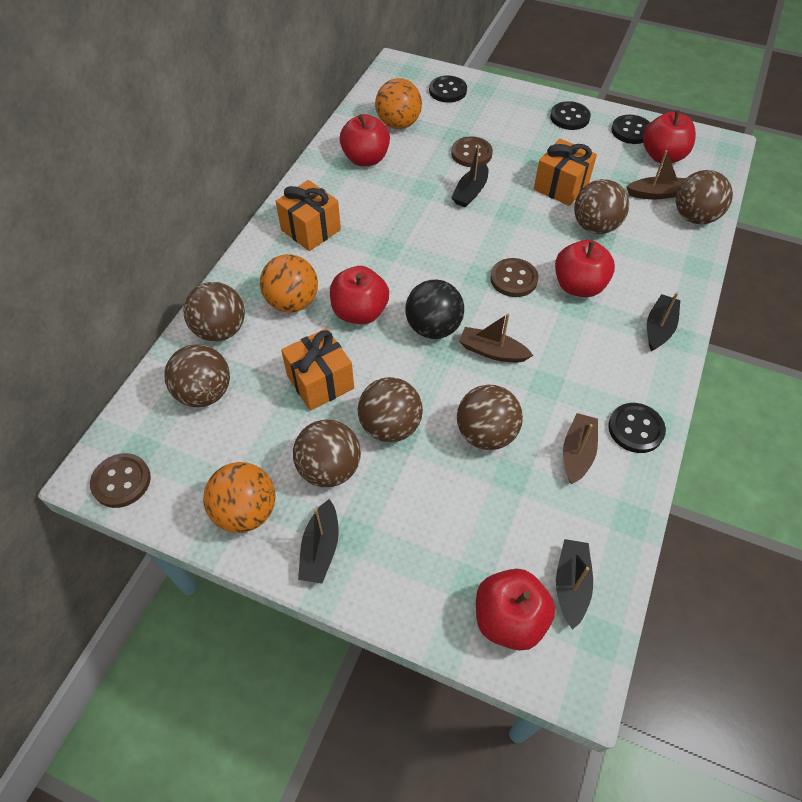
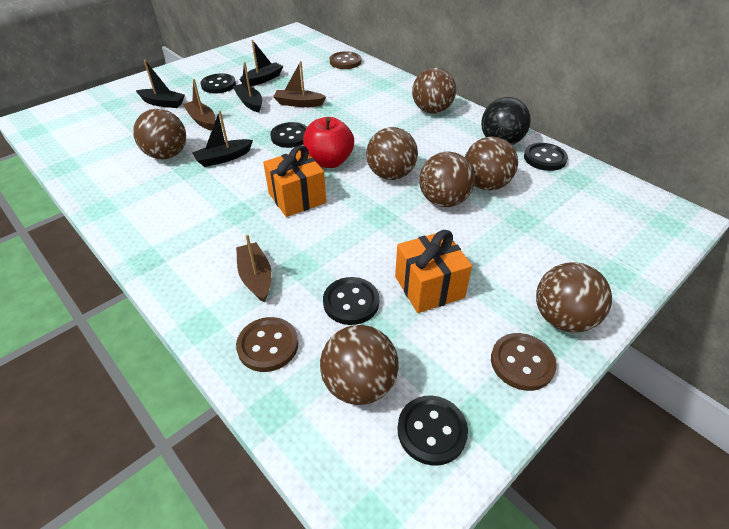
black button: 4 -> 5
orange ball: 3 -> 0
orange gift: 3 -> 2
red apple: 5 -> 1

